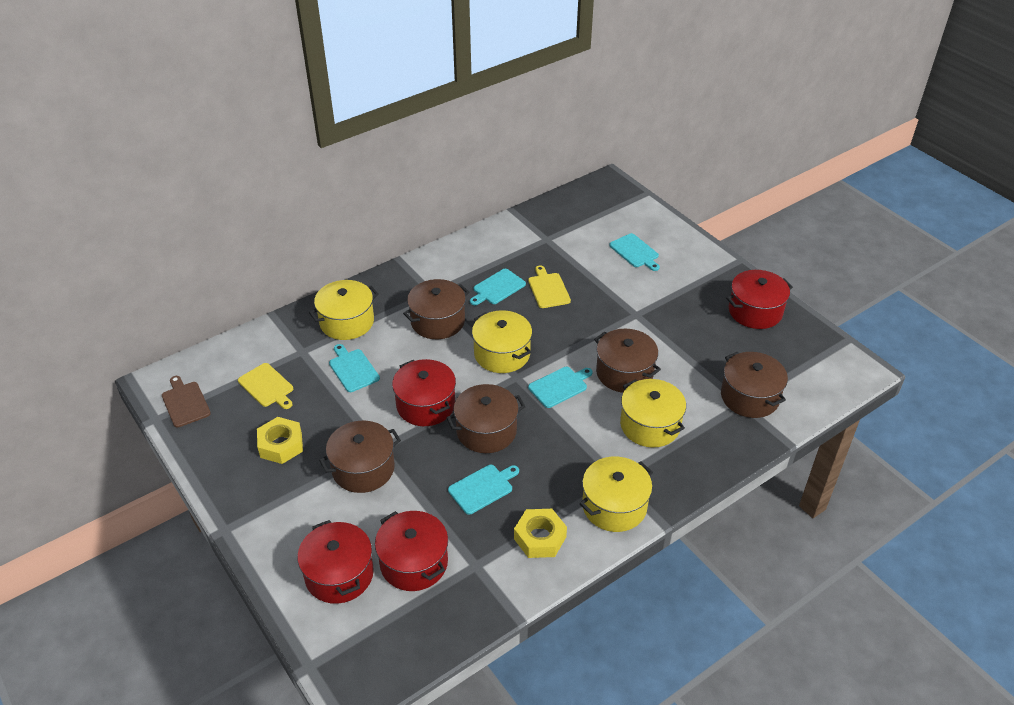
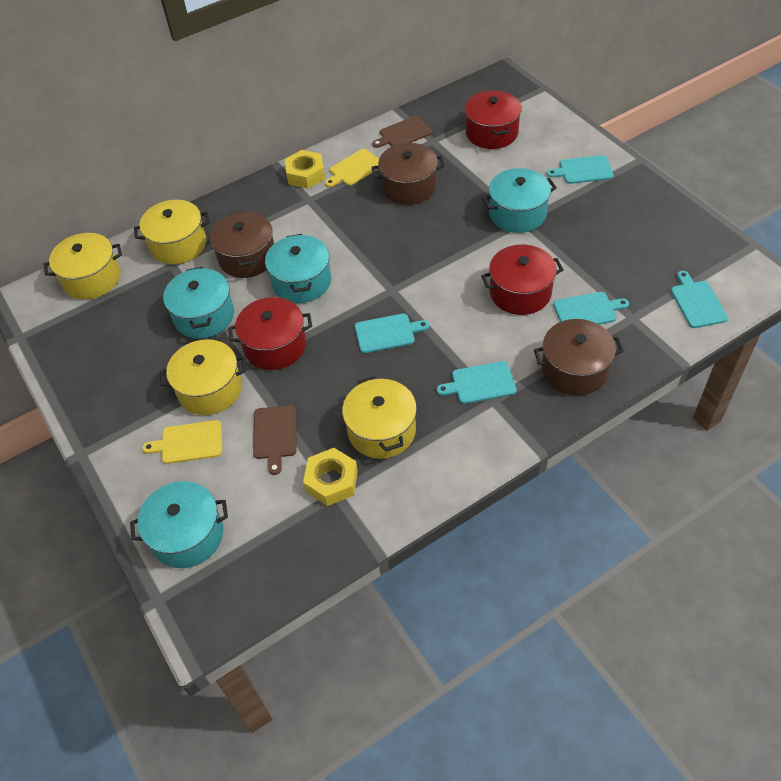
brown cutting board: 1 -> 2
brown pot: 5 -> 3
red pot: 4 -> 3
turquoise pot: 0 -> 4

